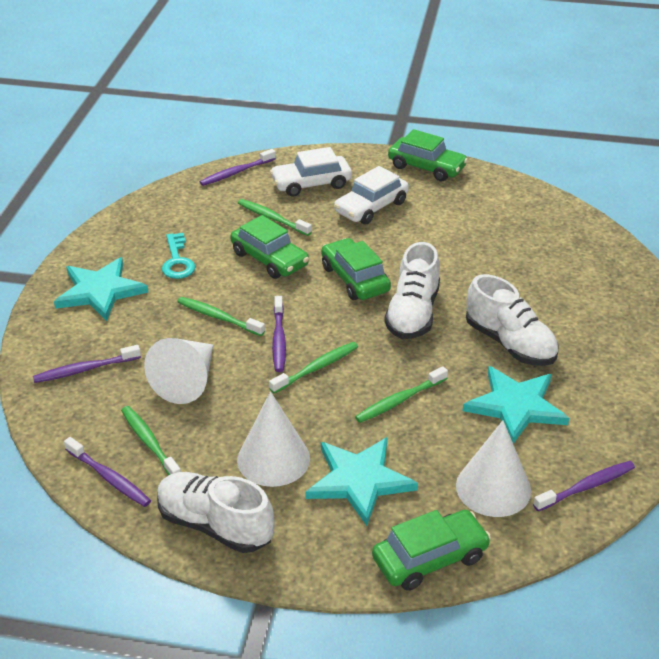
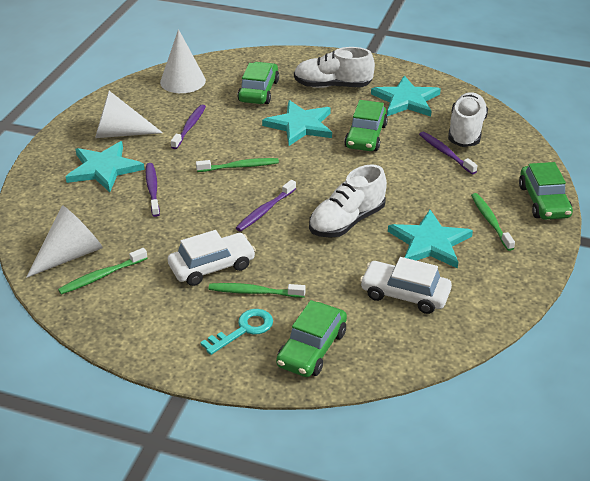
green toothbrush: 5 -> 4
purple toothbrush: 5 -> 4
turquoise star: 3 -> 4

